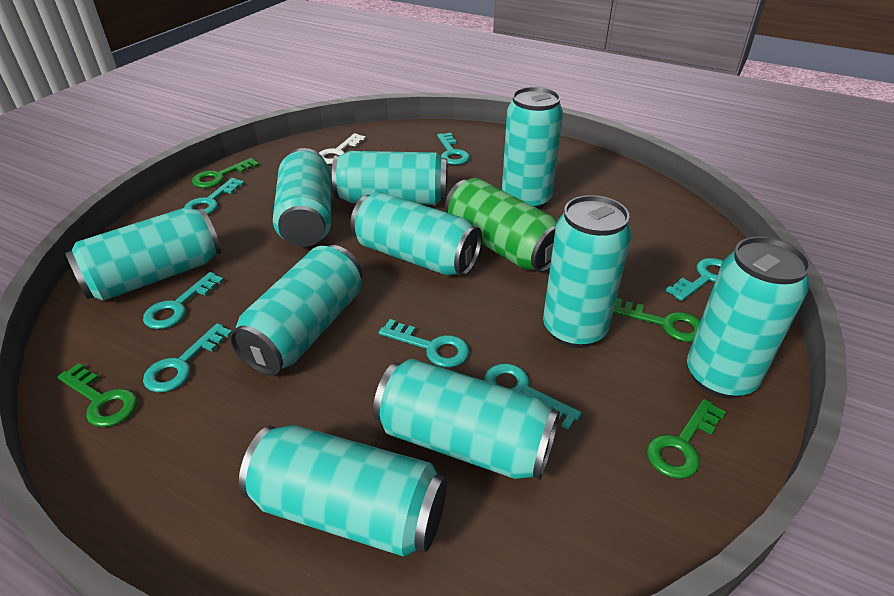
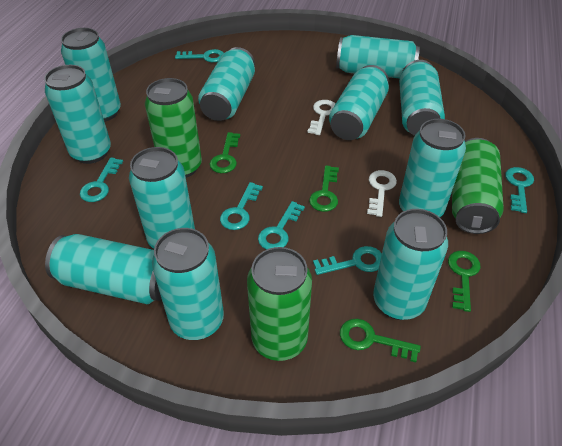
green can: 1 -> 3
turquoise can: 10 -> 11
turquoise key: 7 -> 6
white key: 1 -> 2

